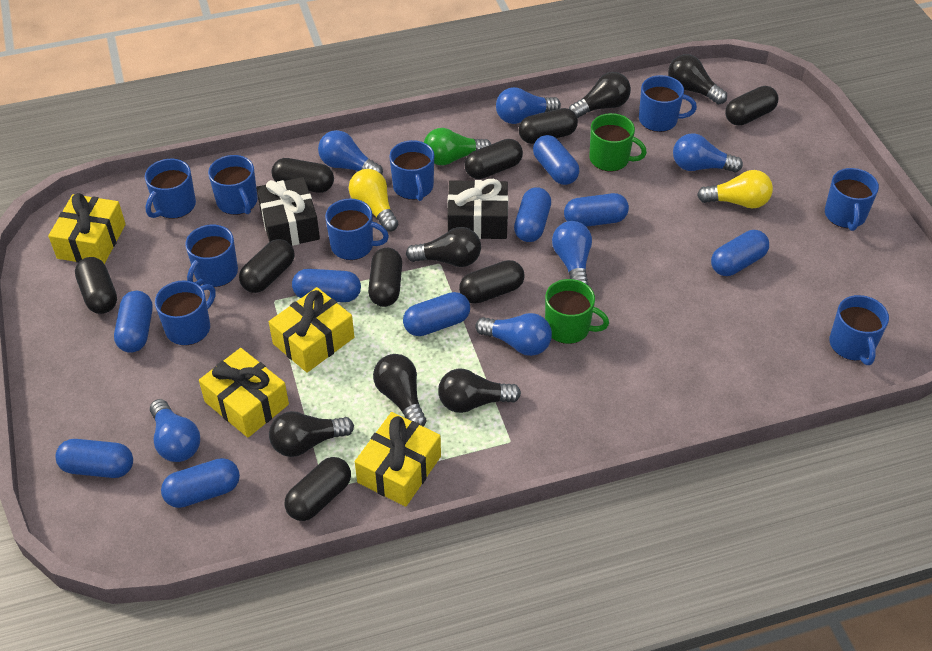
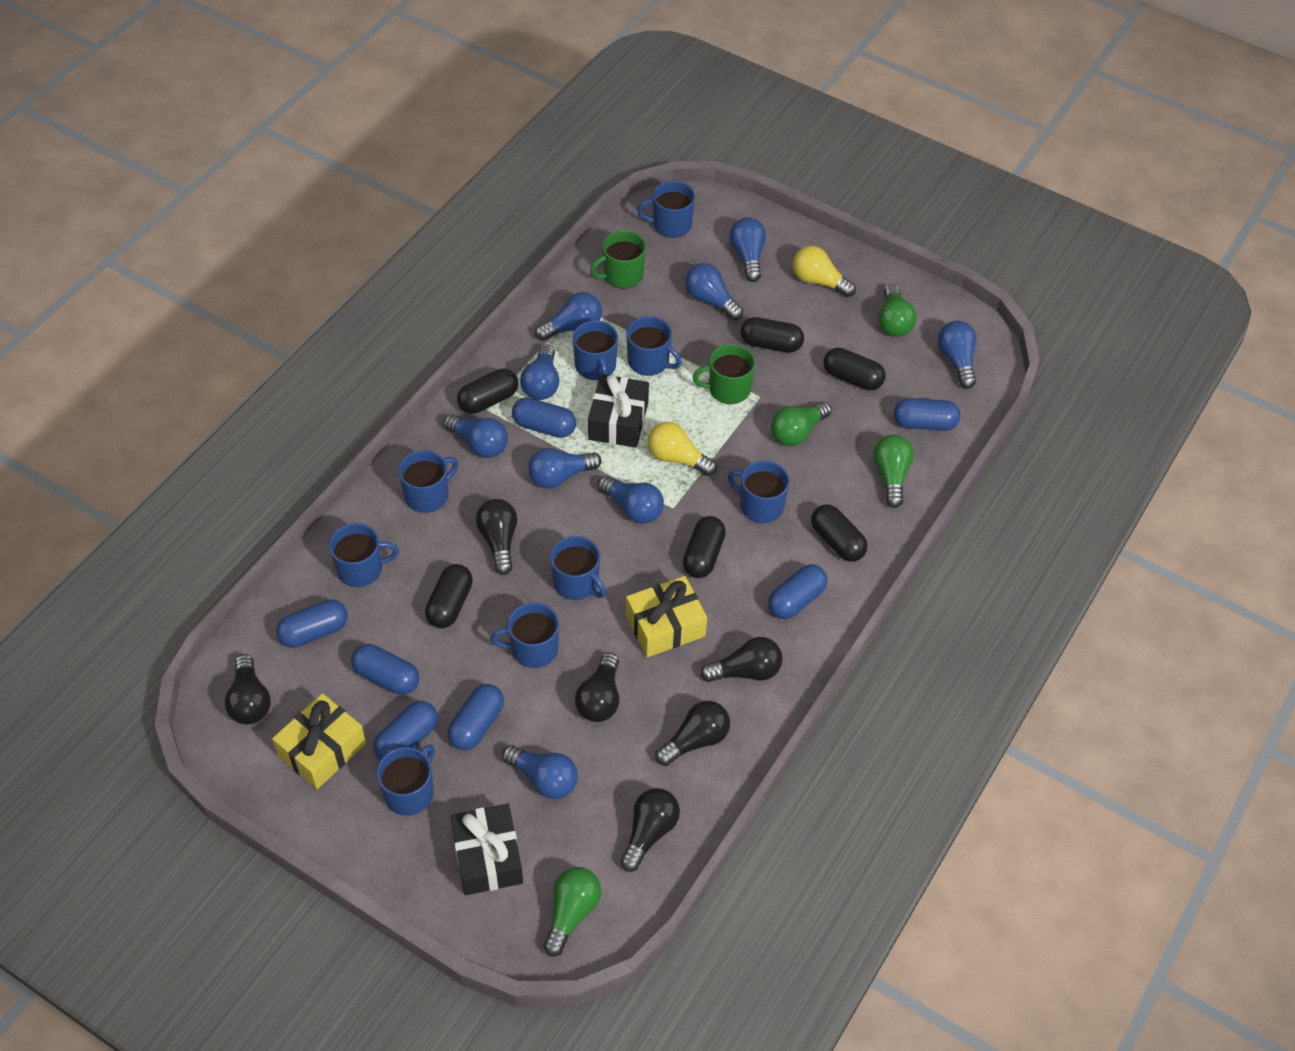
black capsule: 9 -> 6
blue capsule: 9 -> 7
blue light bulb: 6 -> 9
green light bulb: 1 -> 4
yellow gift: 4 -> 2

